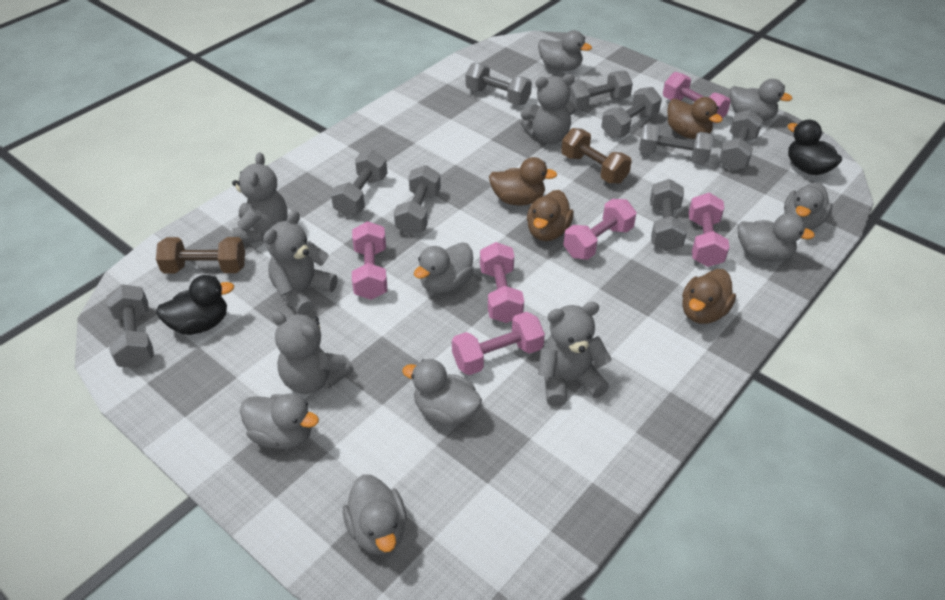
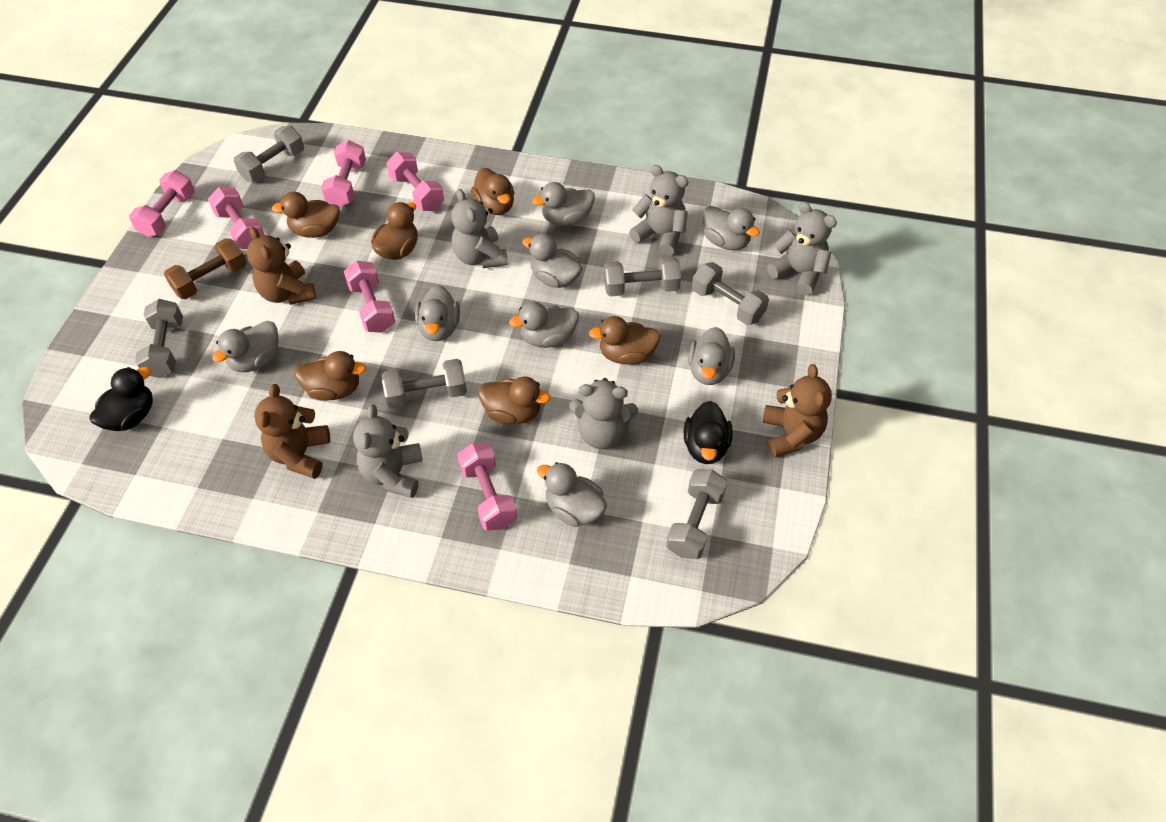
brown duck: 4 -> 6
brown dumbbell: 2 -> 1
brown teddy bear: 0 -> 3
grey dumbbell: 9 -> 6

